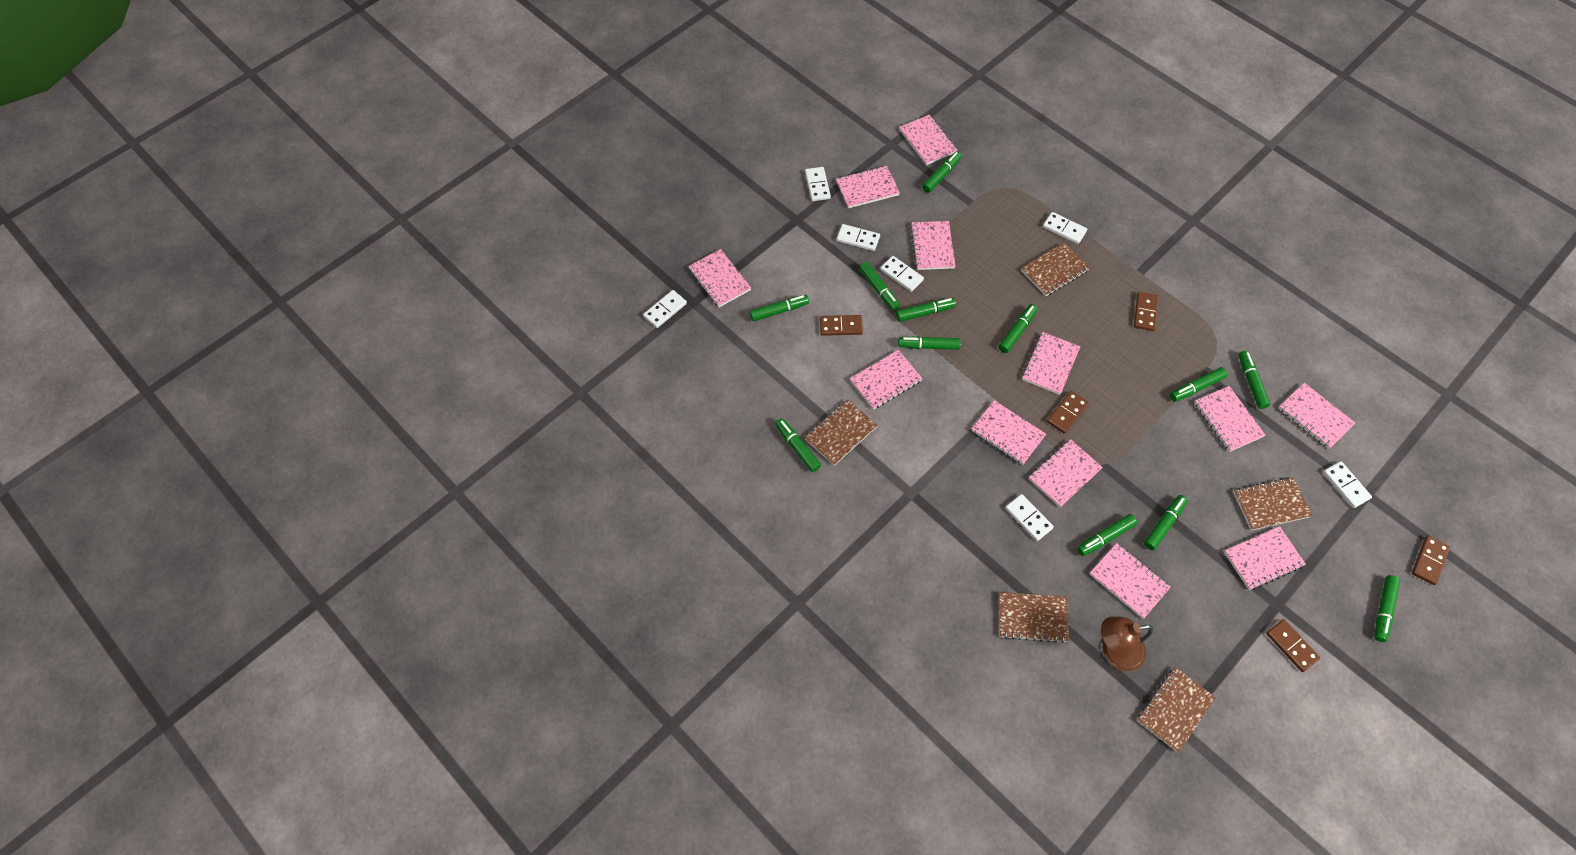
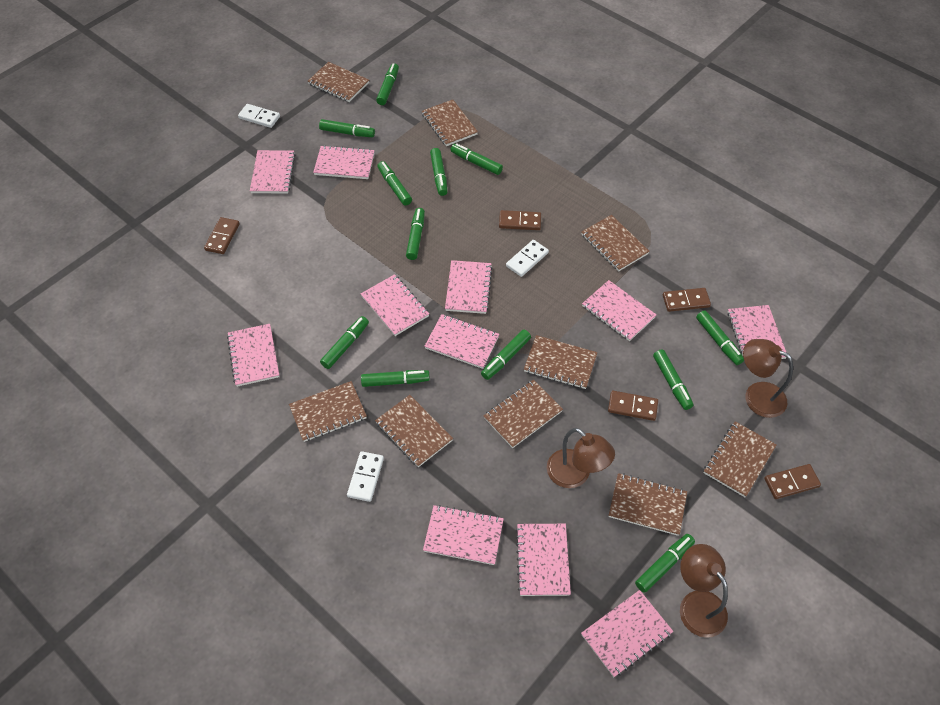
brown lamp: 1 -> 3
brown notebook: 5 -> 9
pink notebook: 12 -> 11
white domino: 7 -> 3

